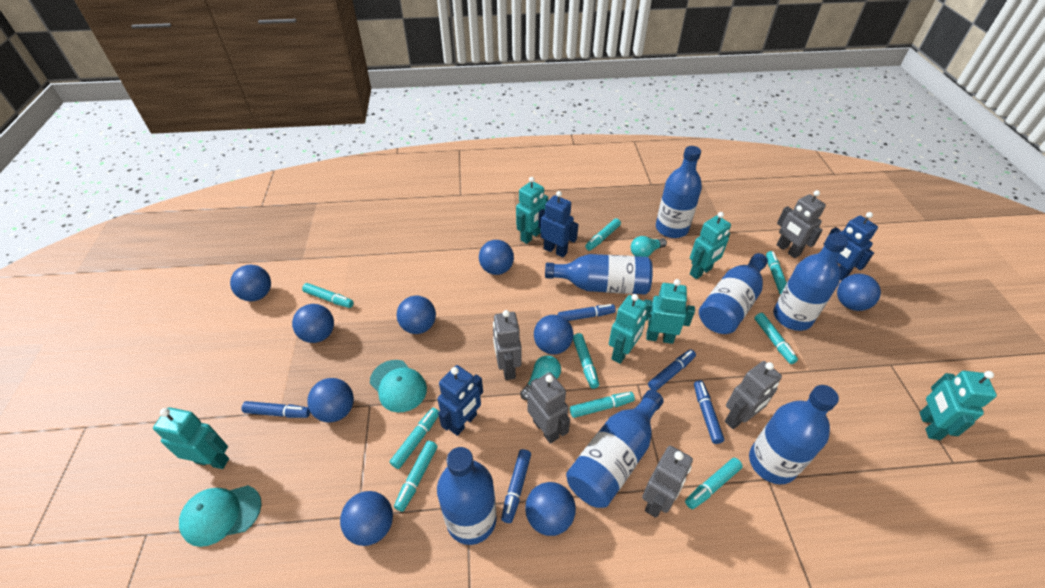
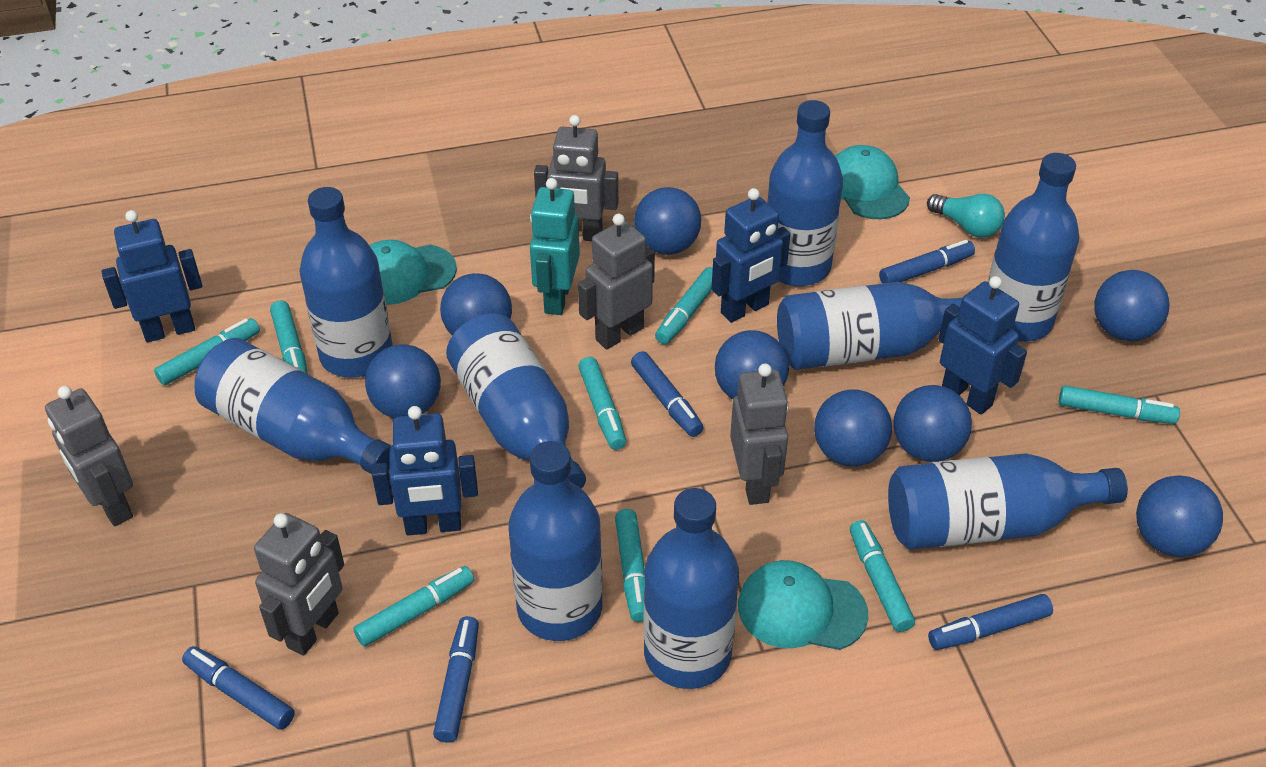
blue ball: 9 -> 8
blue bottle: 7 -> 9
blue robot: 3 -> 4
turquoise cap: 2 -> 3
turquoise light bulb: 2 -> 1
turquoise marker: 9 -> 8
turquoise robot: 6 -> 1

